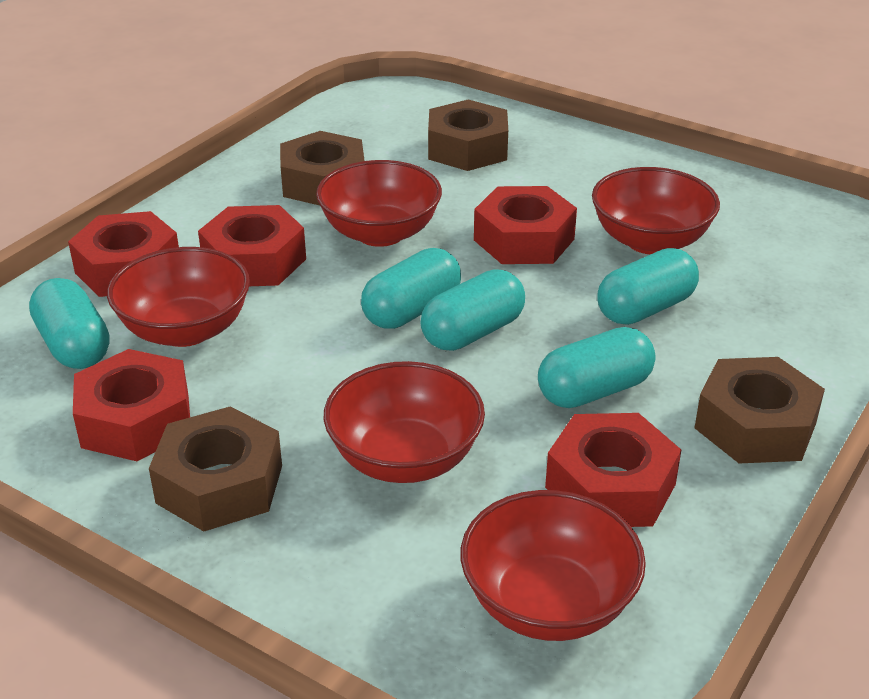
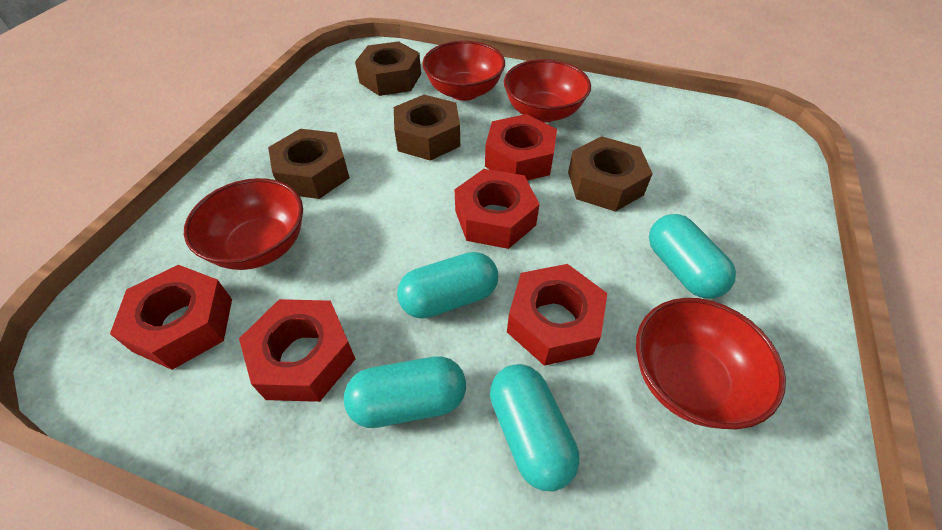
red bowl: 5 -> 4
turquoise capsule: 5 -> 4

